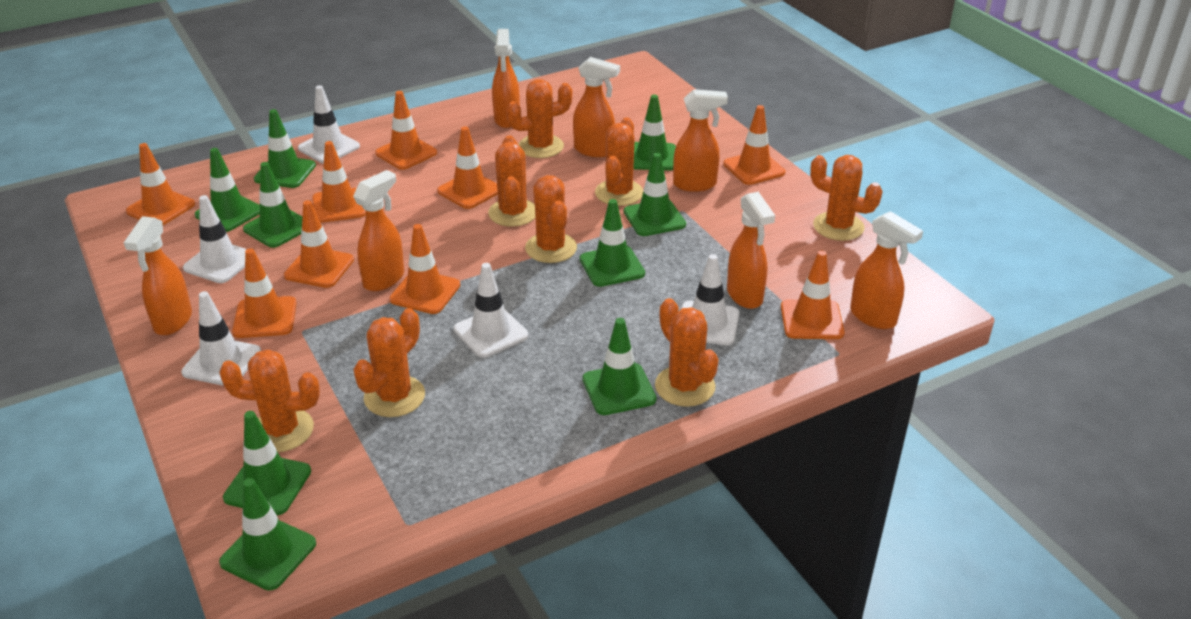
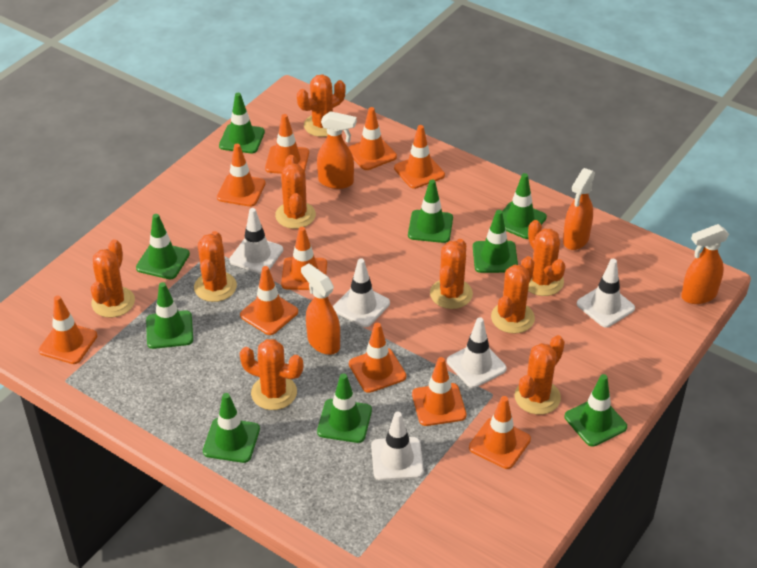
orange cactus: 8 -> 9
orange spray bottle: 7 -> 4
orange traffic cone: 9 -> 10

